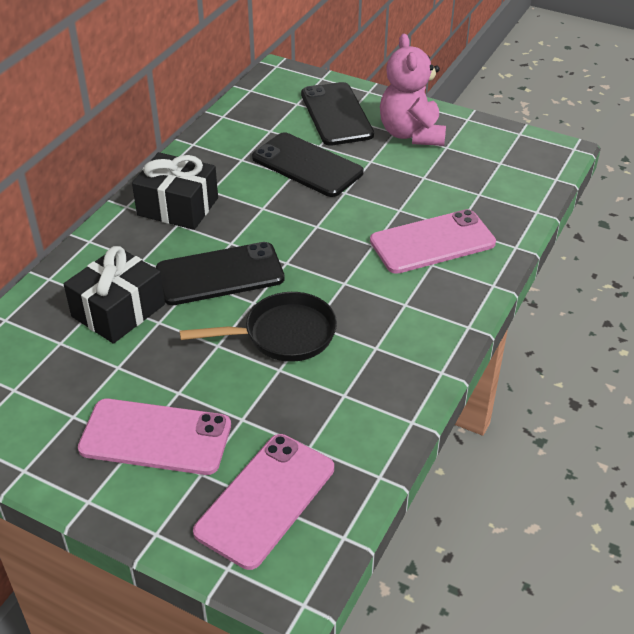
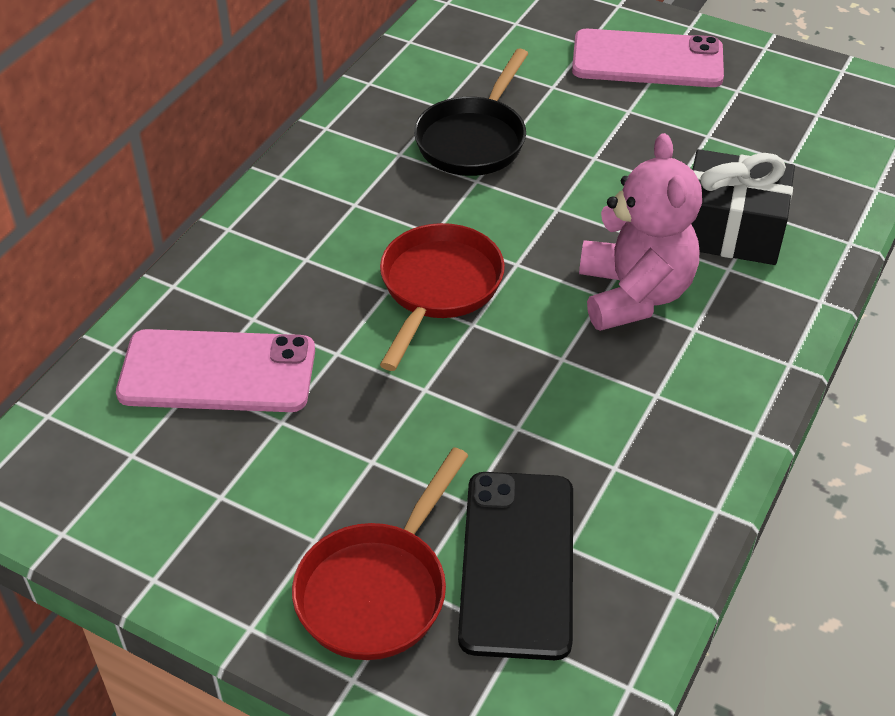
black gift: 2 -> 1
black phone: 3 -> 1
pink phone: 3 -> 2
red pan: 0 -> 2

